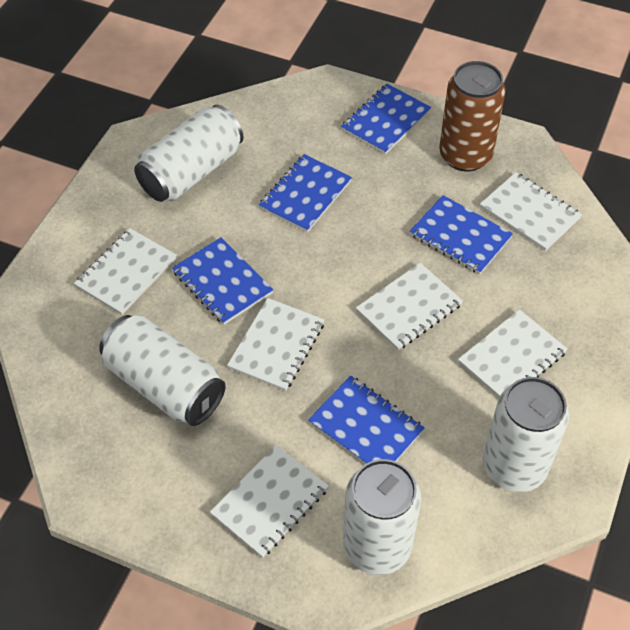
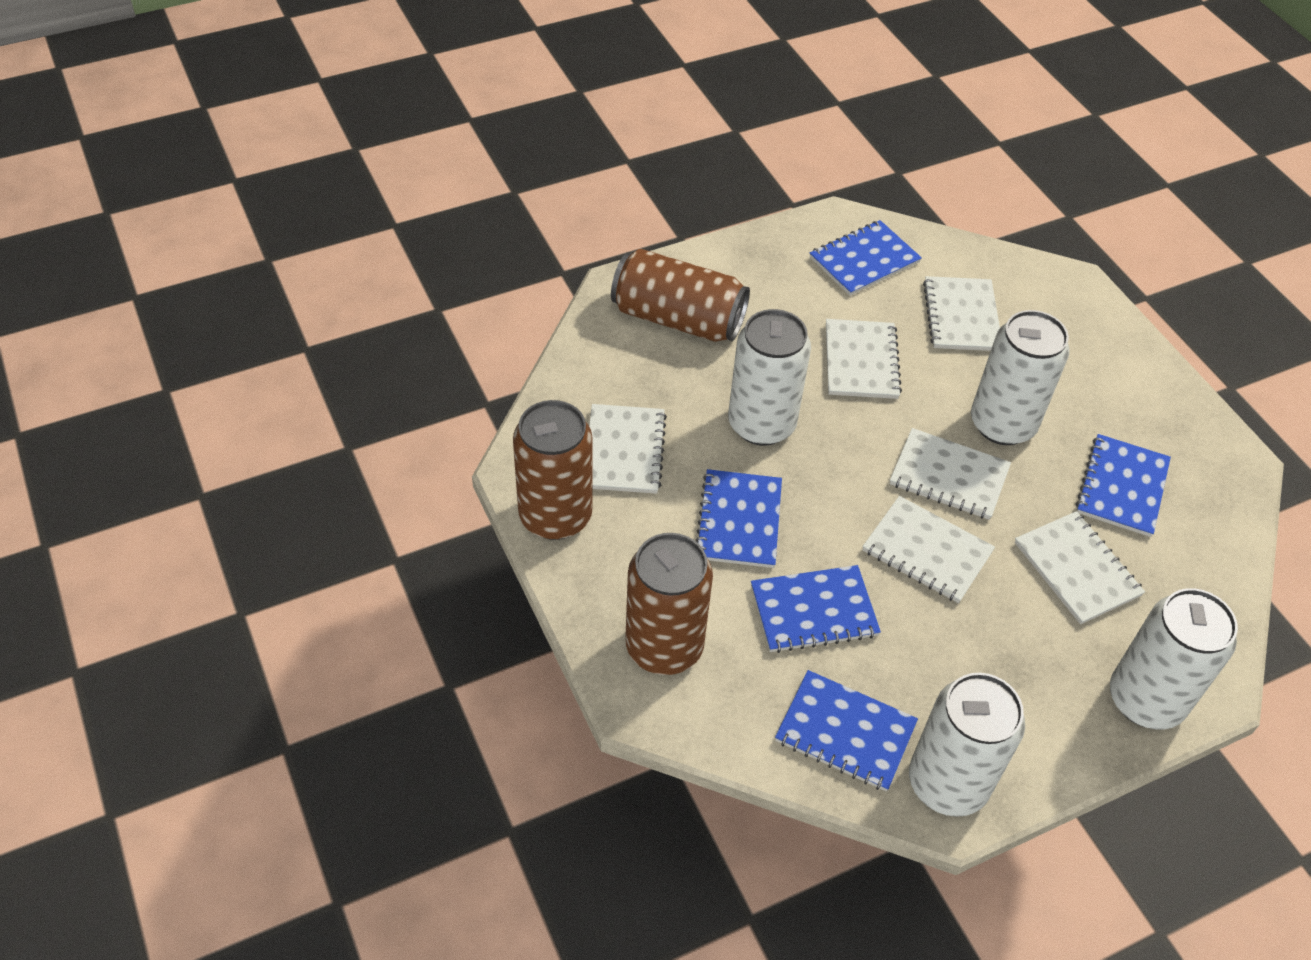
brown can: 1 -> 3

